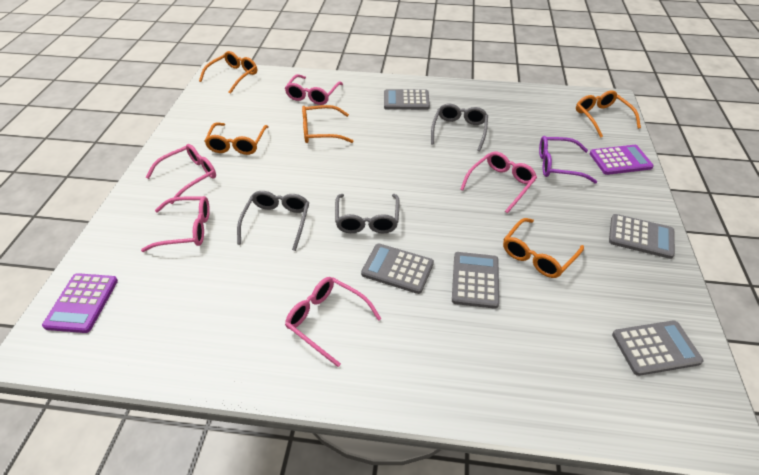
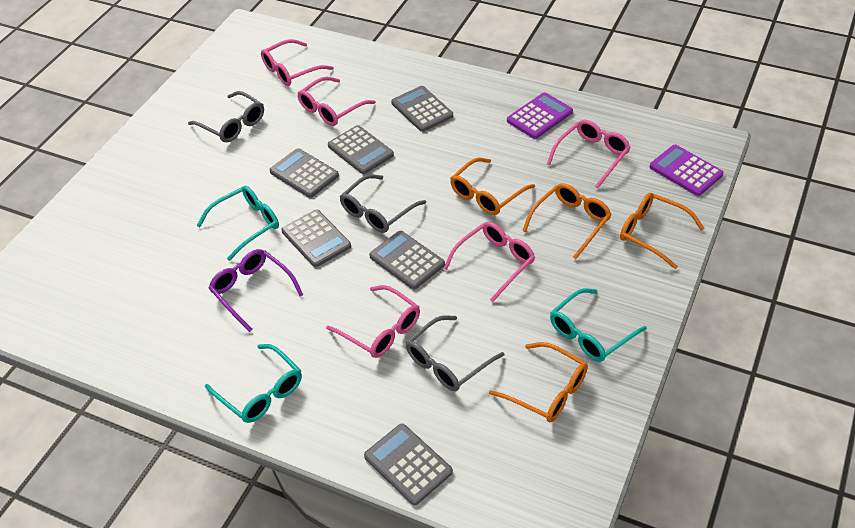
grey calculator: 5 -> 6
orange glasses: 5 -> 4
turquoise glasses: 0 -> 3

